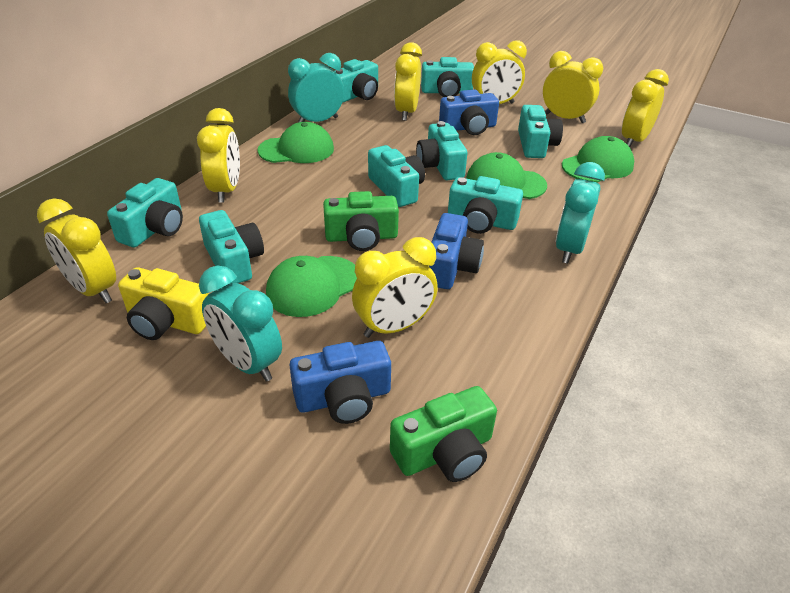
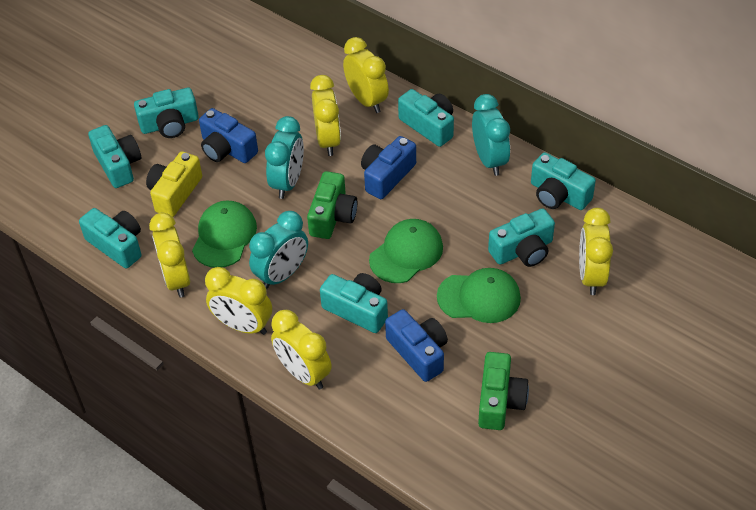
green cap: 4 -> 3
turquoise camera: 8 -> 7
yellow clock: 7 -> 6

